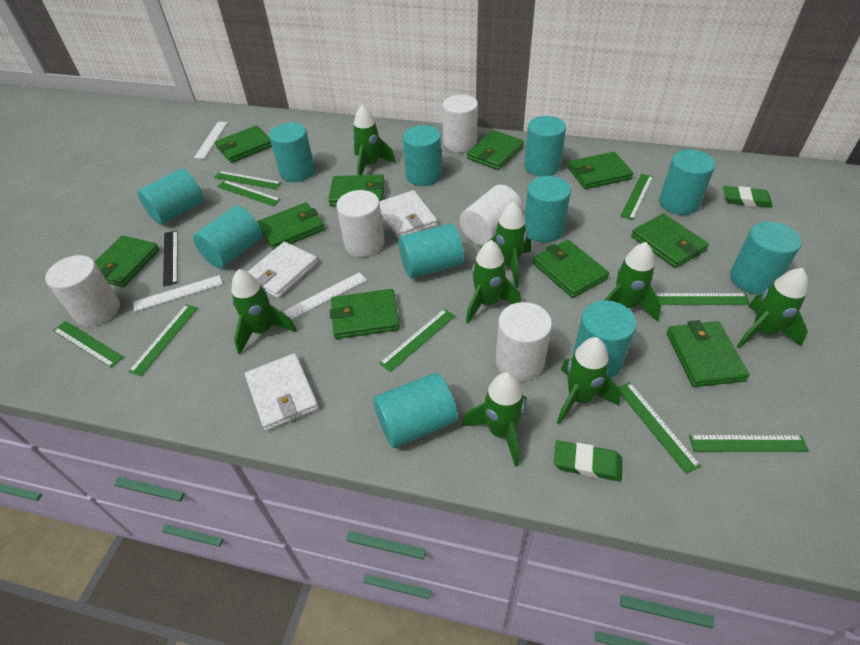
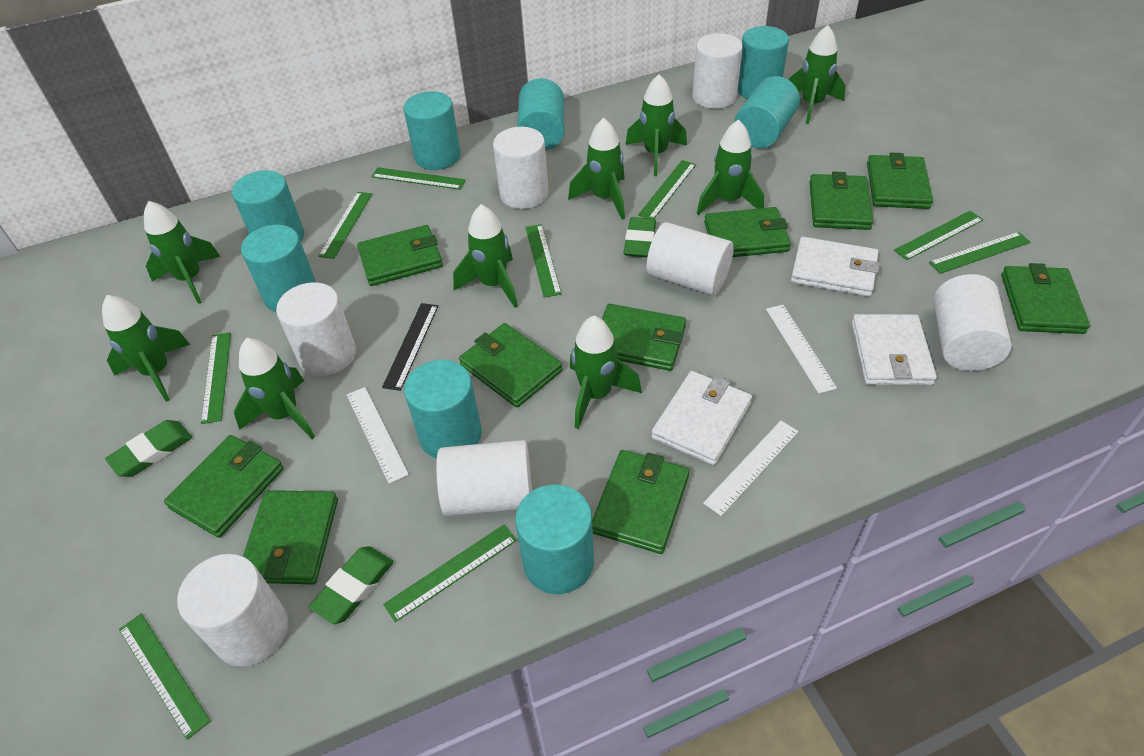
green eraser: 2 -> 3
green rocket: 8 -> 9
turquoise cylinder: 11 -> 8
white cylinder: 5 -> 7

